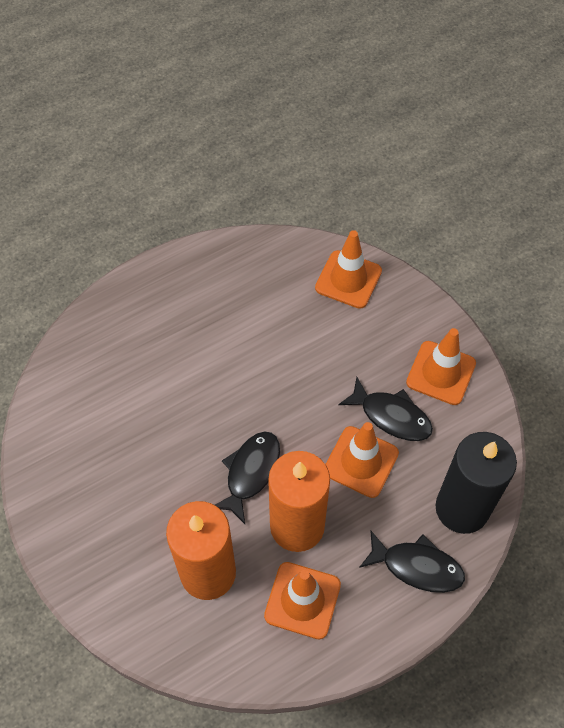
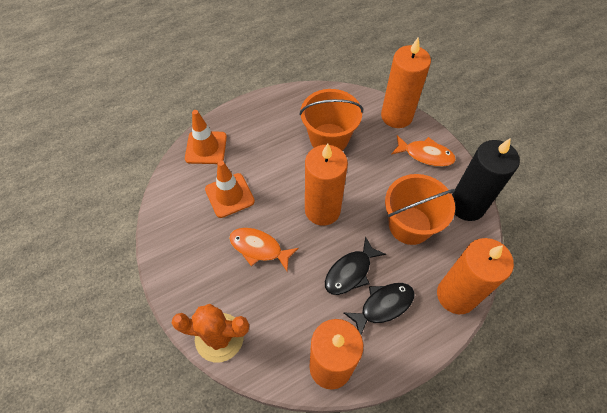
black fish: 3 -> 2
orange bucket: 0 -> 2
orange cactus: 0 -> 1
orange candle: 2 -> 4
orange fish: 0 -> 2
orange traffic cone: 4 -> 2

